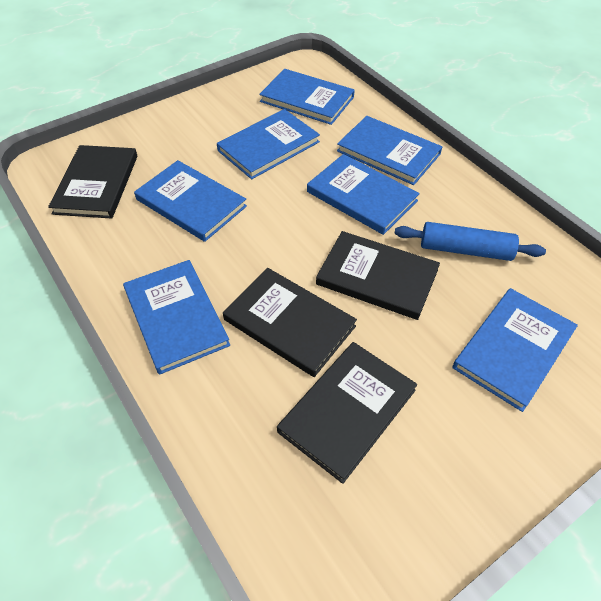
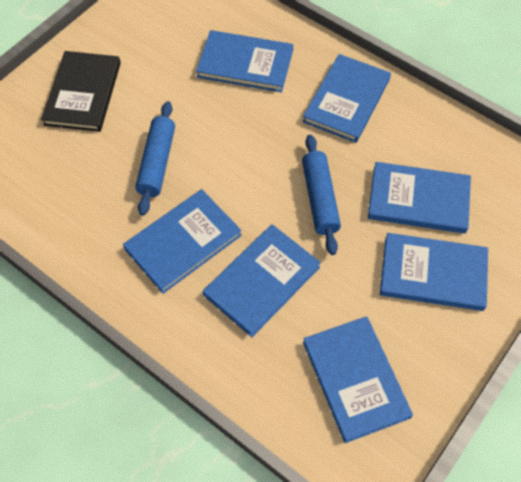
black book: 4 -> 1
blue rolling pin: 1 -> 2

